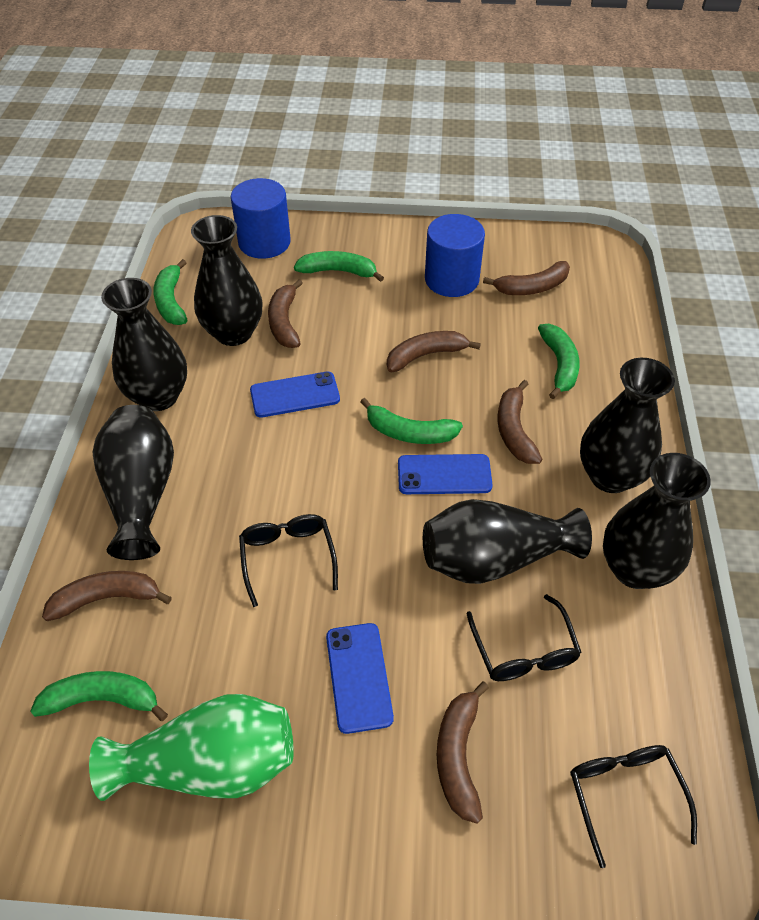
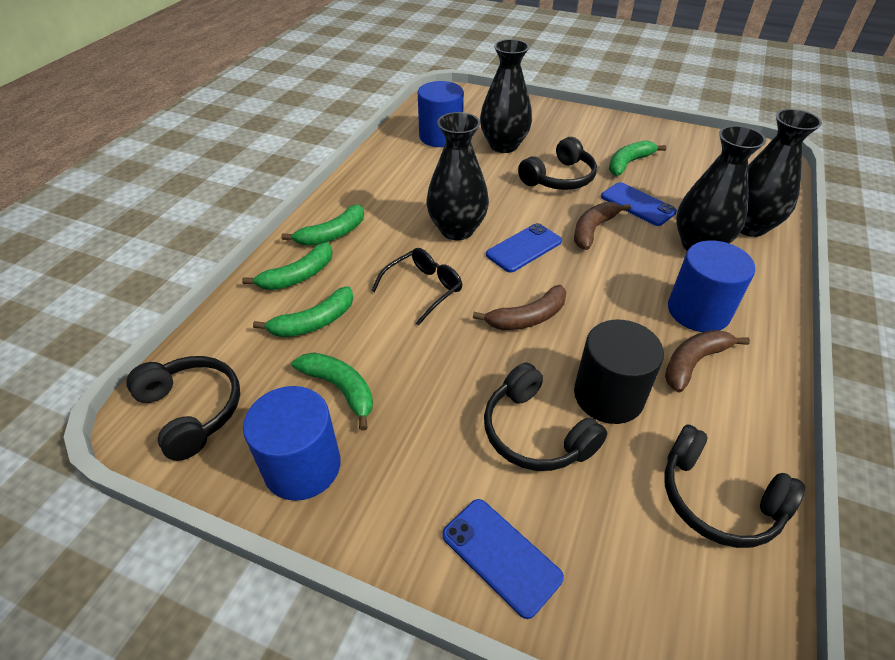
black cylinder: 0 -> 1
black glasses: 3 -> 1
black headphones: 0 -> 4
black vase: 6 -> 4
blue cylinder: 2 -> 3
brown banana: 6 -> 3
green vase: 1 -> 0

